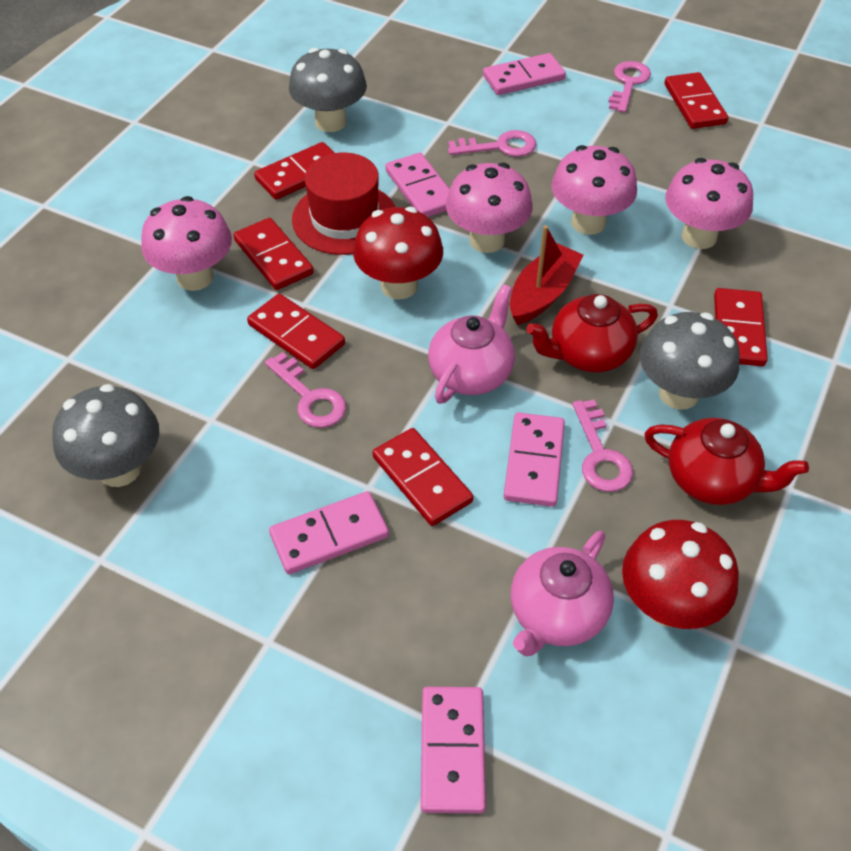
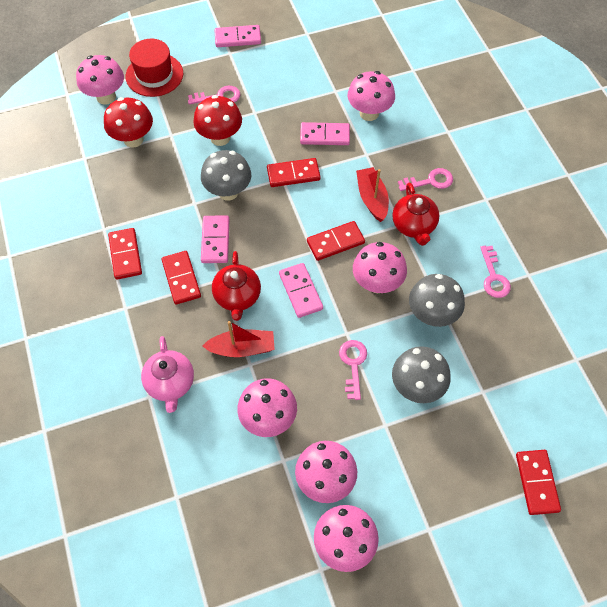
pink domino: 5 -> 4
pink mushroom: 4 -> 6
pink teapot: 2 -> 1
red boat: 1 -> 2
red domino: 6 -> 5

